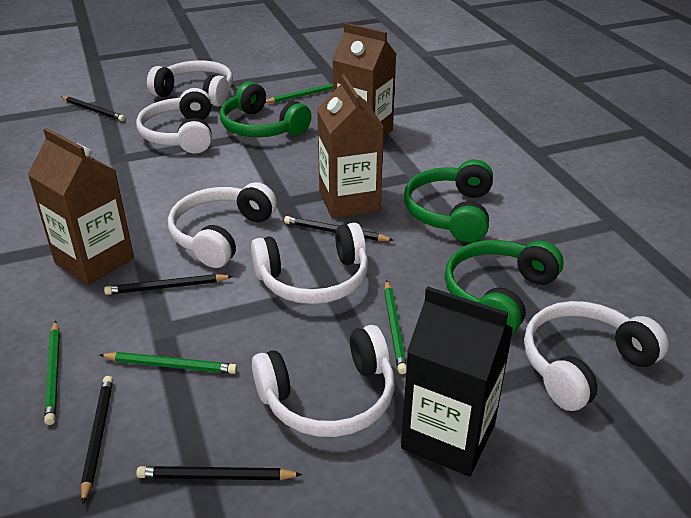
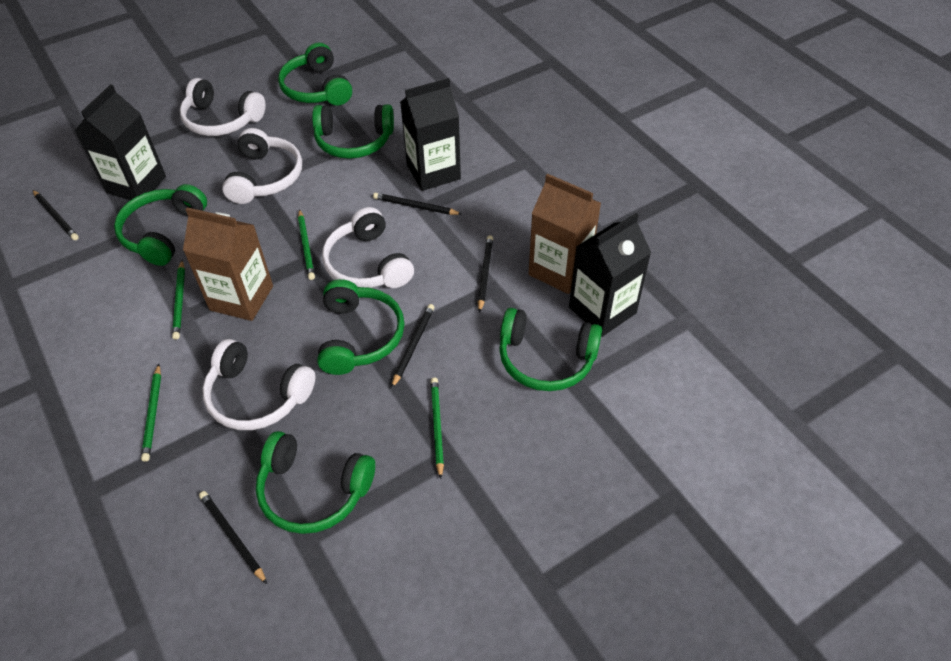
black carton: 1 -> 3
brown carton: 3 -> 2
green headphones: 3 -> 6
white headphones: 6 -> 4

